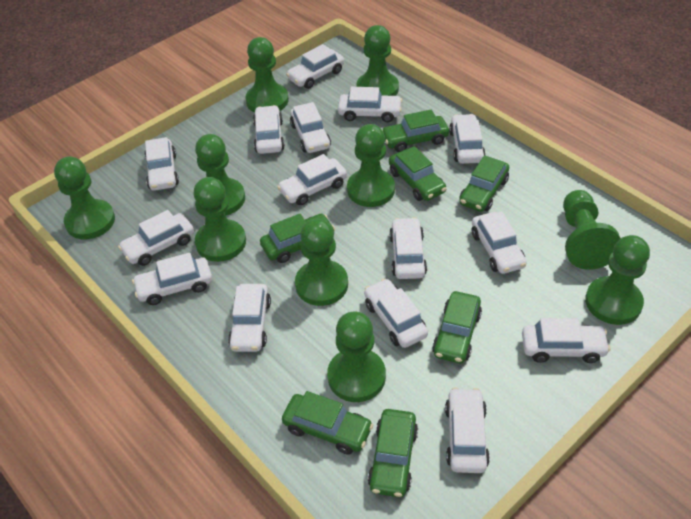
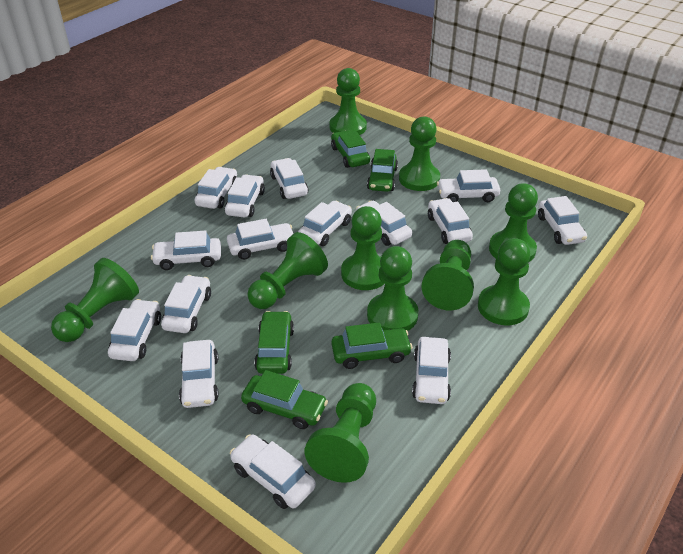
green car: 7 -> 5

